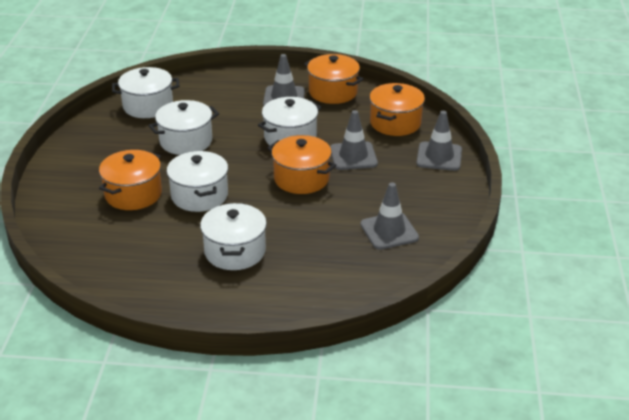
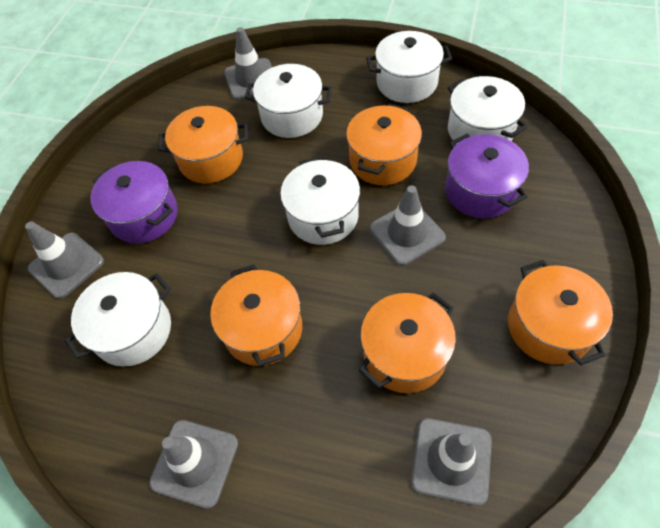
grey traffic cone: 4 -> 5
orange pot: 4 -> 5
purple pot: 0 -> 2

